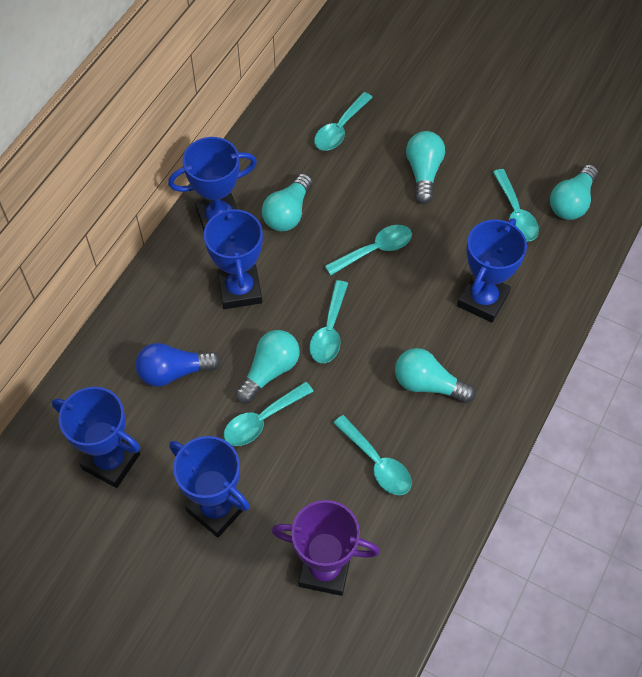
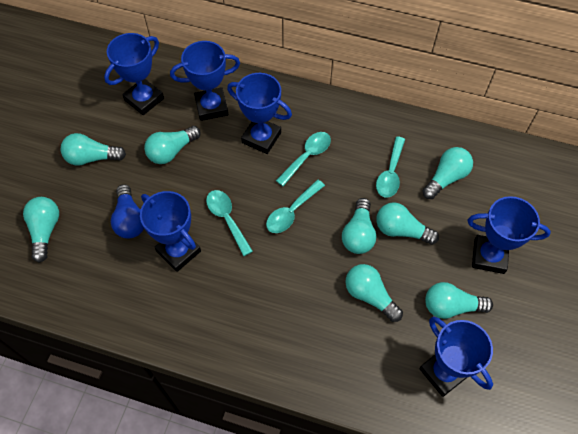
blue trophy: 5 -> 6
purple trophy: 1 -> 0
turquoise light bulb: 5 -> 8
turquoise spoon: 6 -> 4

